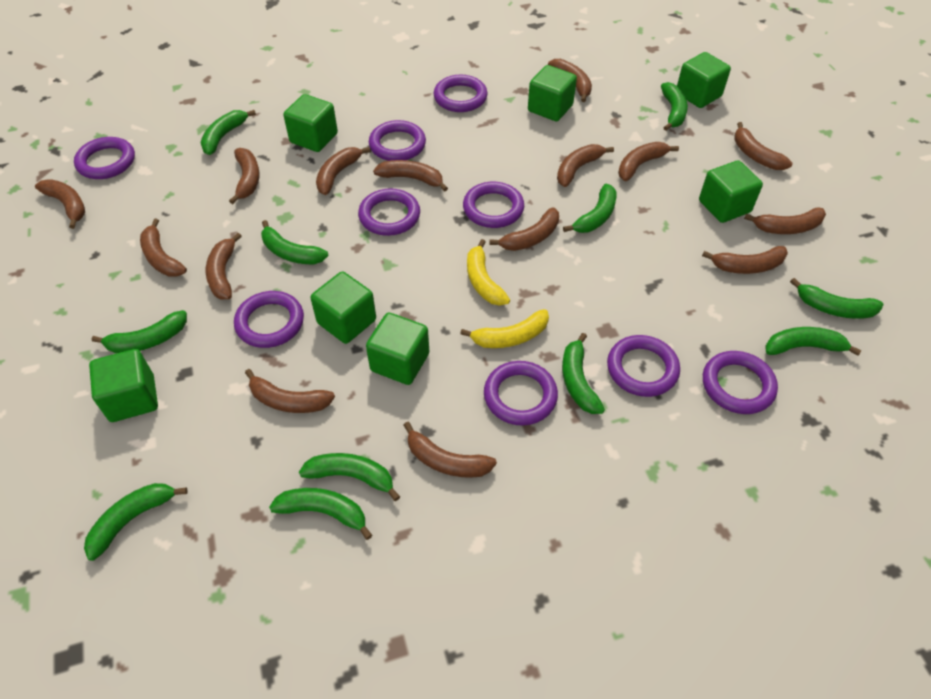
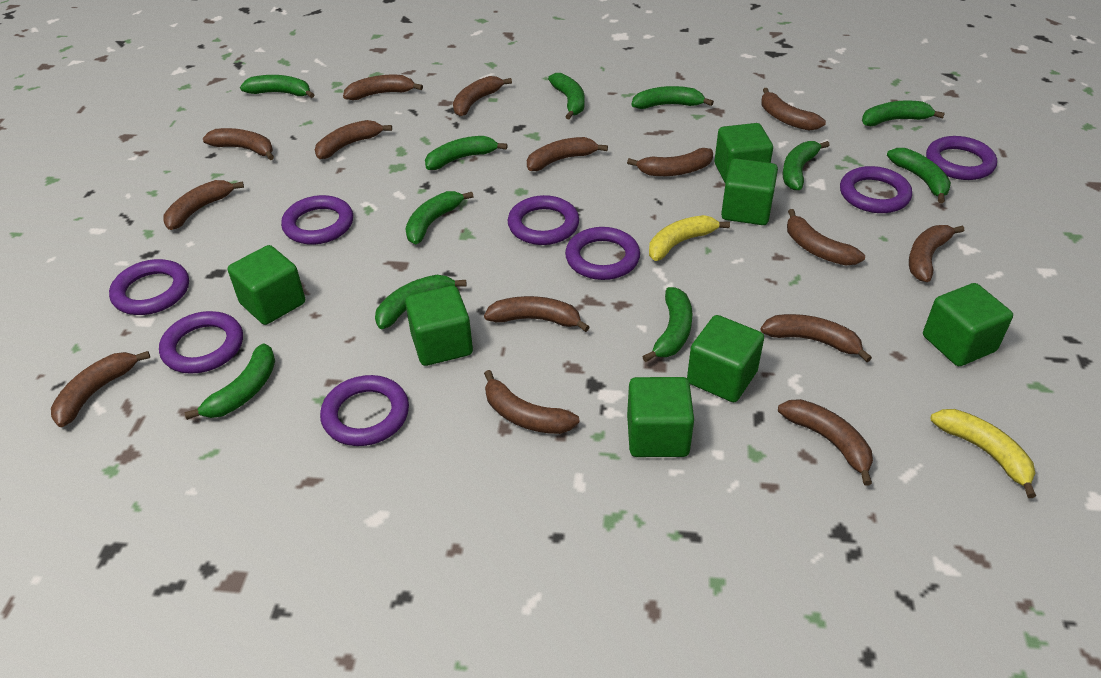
purple ring: 9 -> 8

